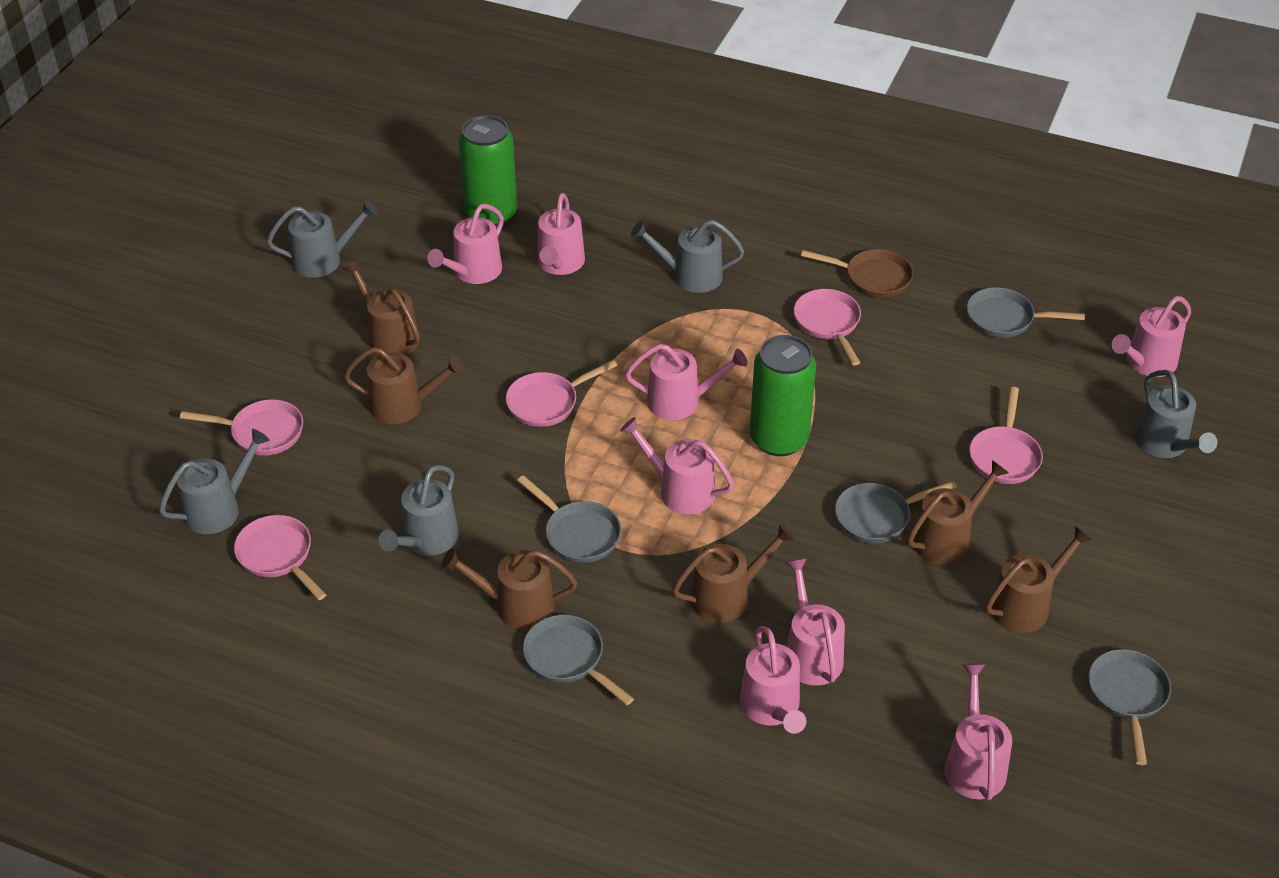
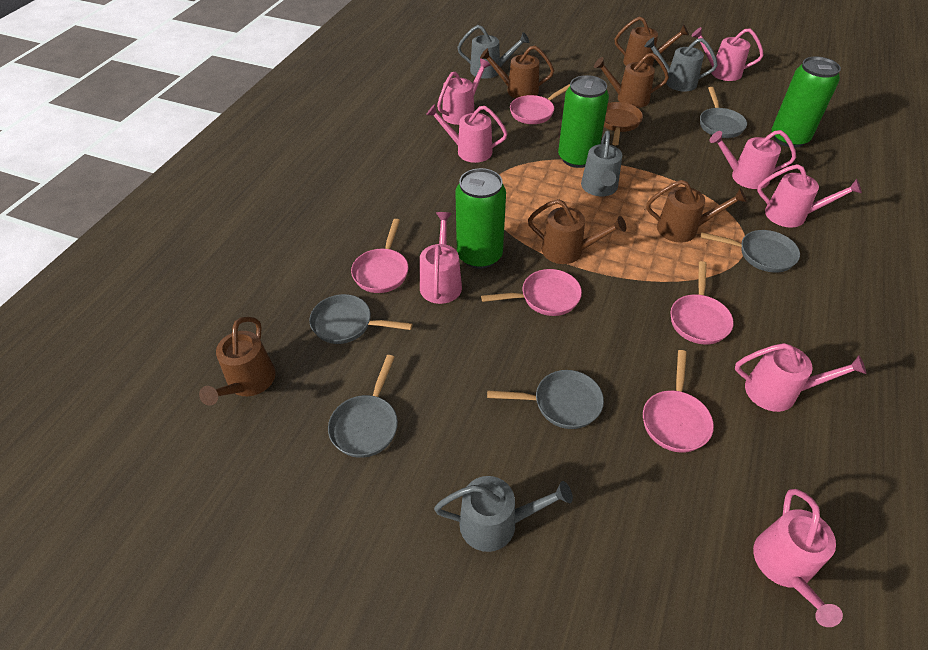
green can: 2 -> 3
grey watering can: 5 -> 4

